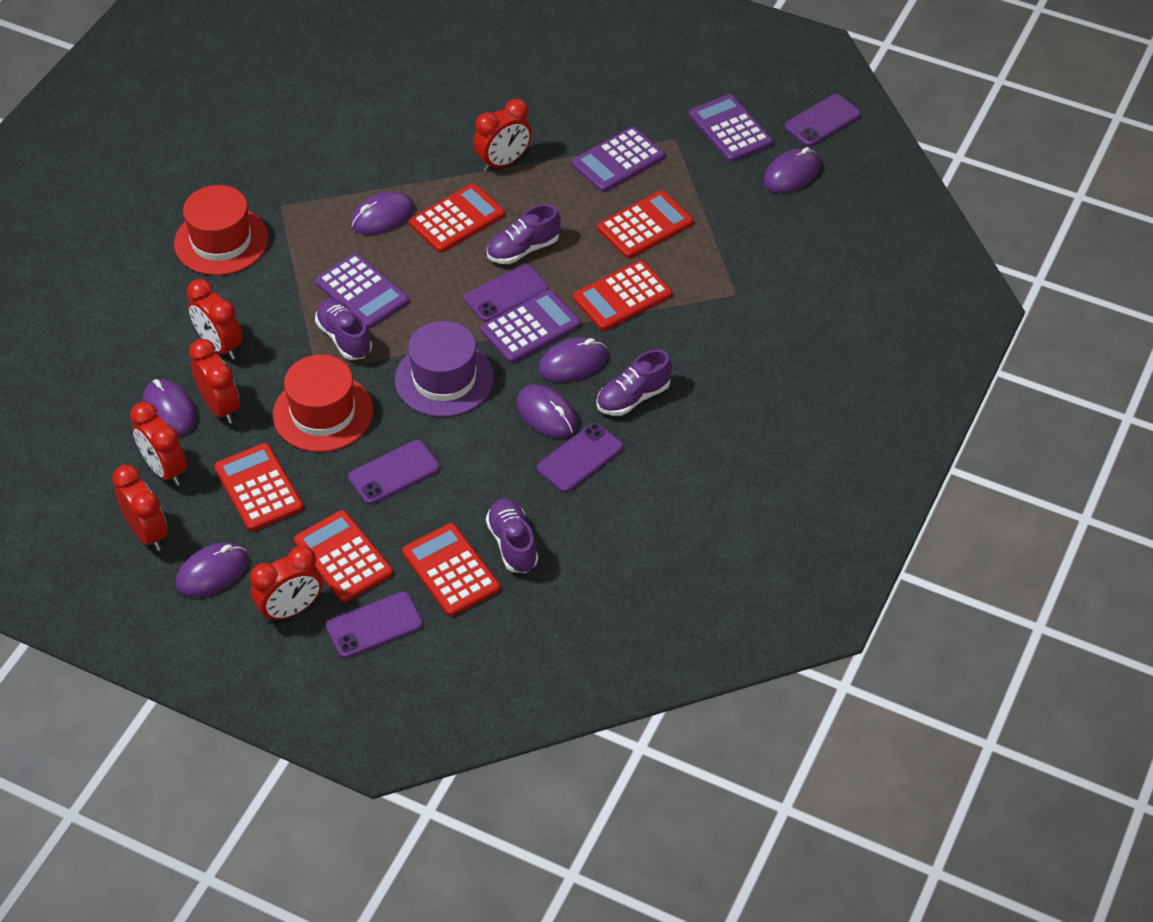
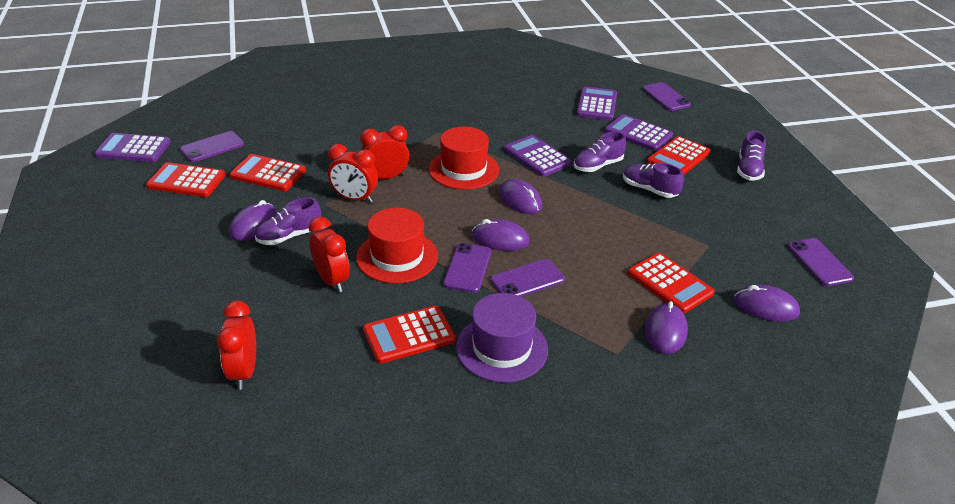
purple mouse: 6 -> 5
red calculator: 6 -> 5
red clock: 6 -> 4

